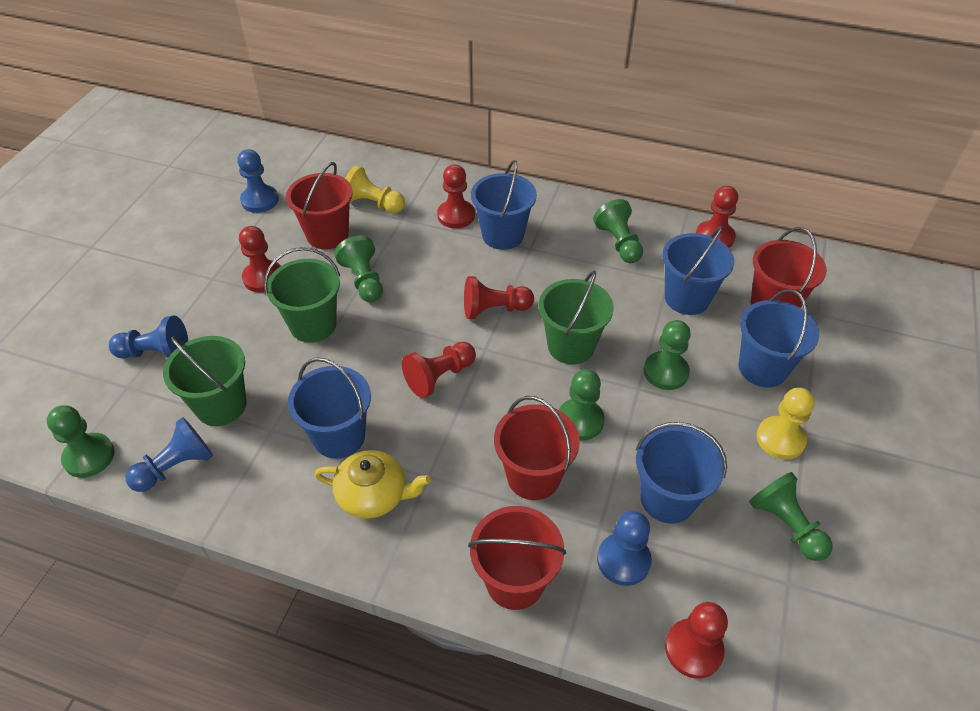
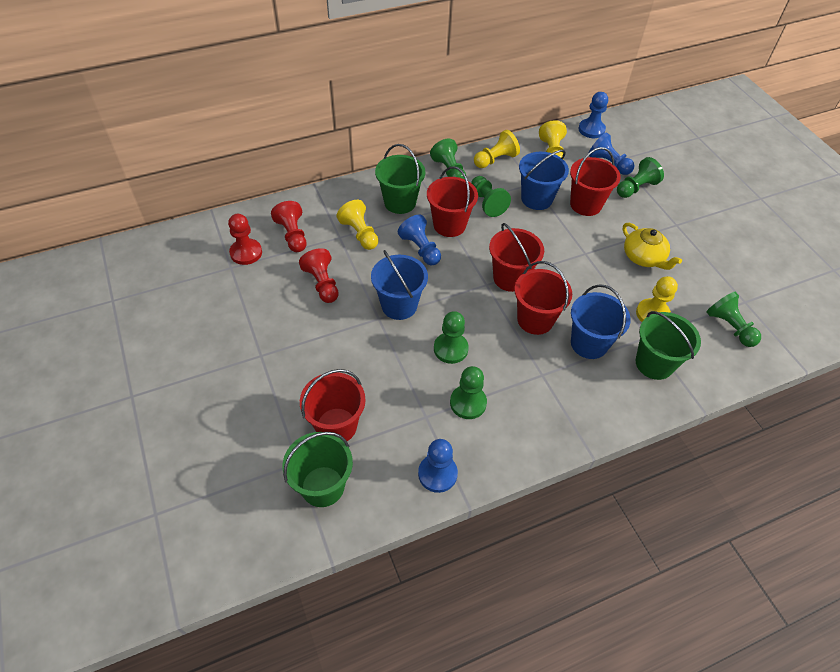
blue bucket: 5 -> 3
red bucket: 4 -> 5
red pawn: 6 -> 3
yellow pawn: 2 -> 4

